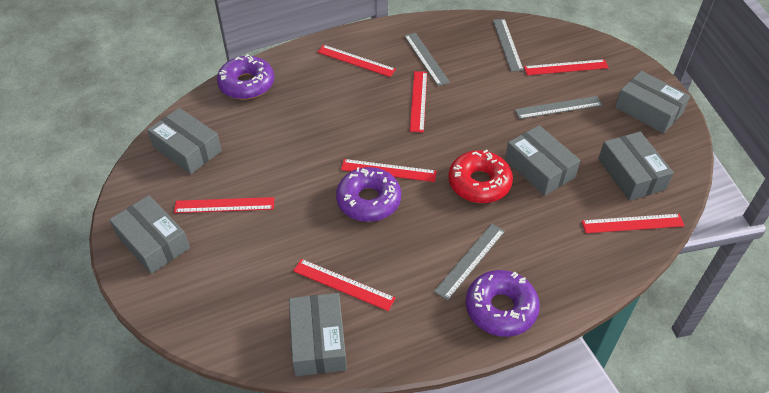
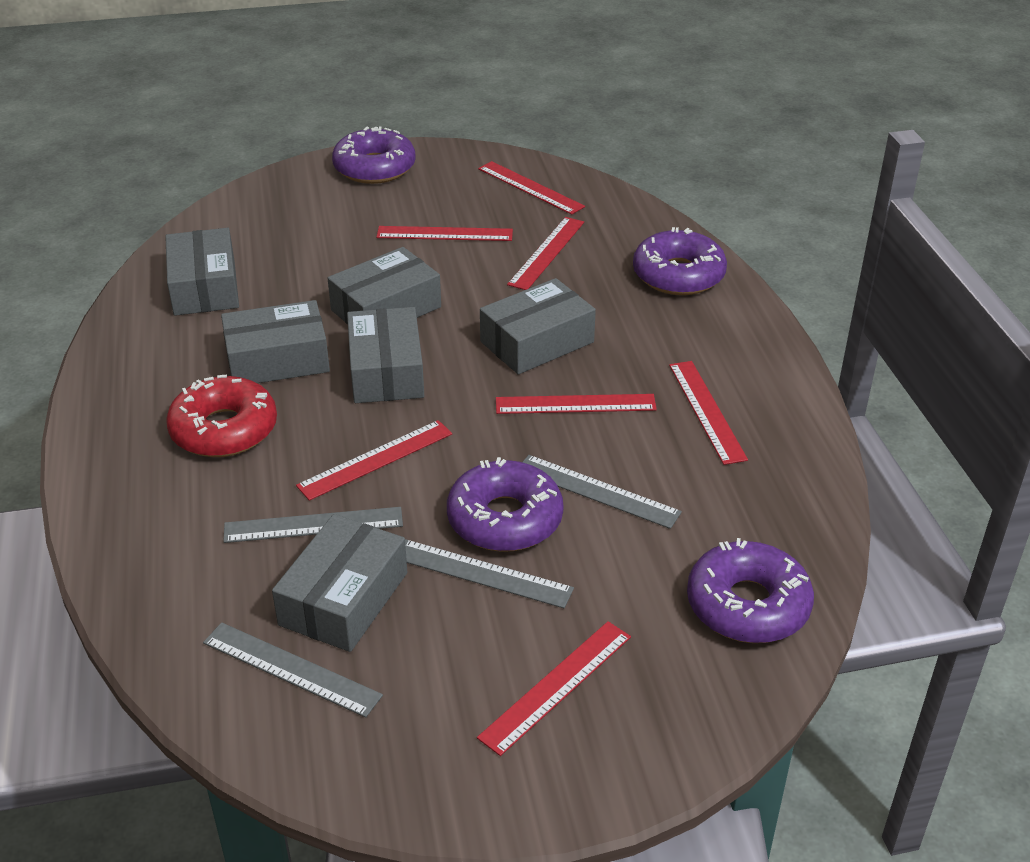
purple donut: 3 -> 4

